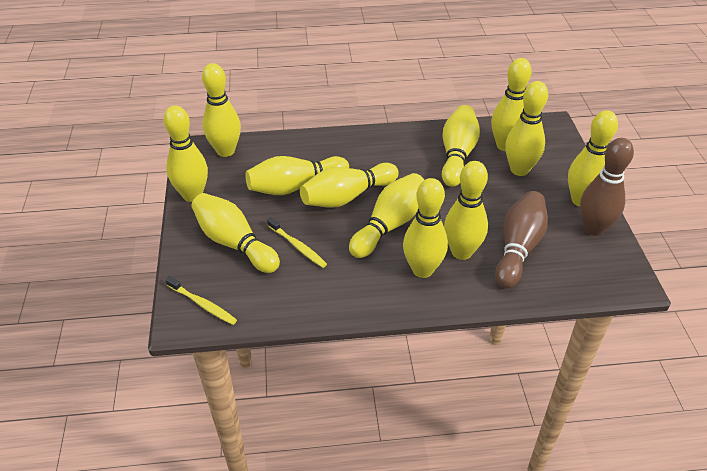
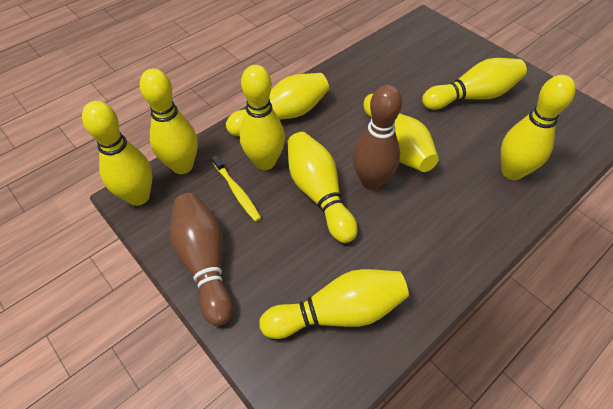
yellow bowling pin: 12 -> 9
yellow toothbrush: 2 -> 1

